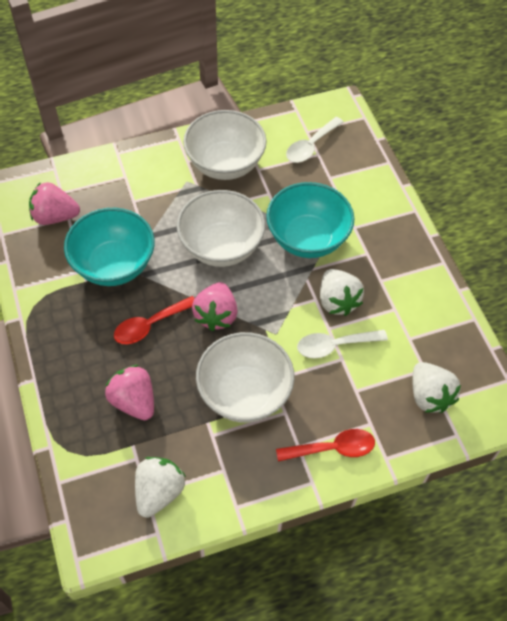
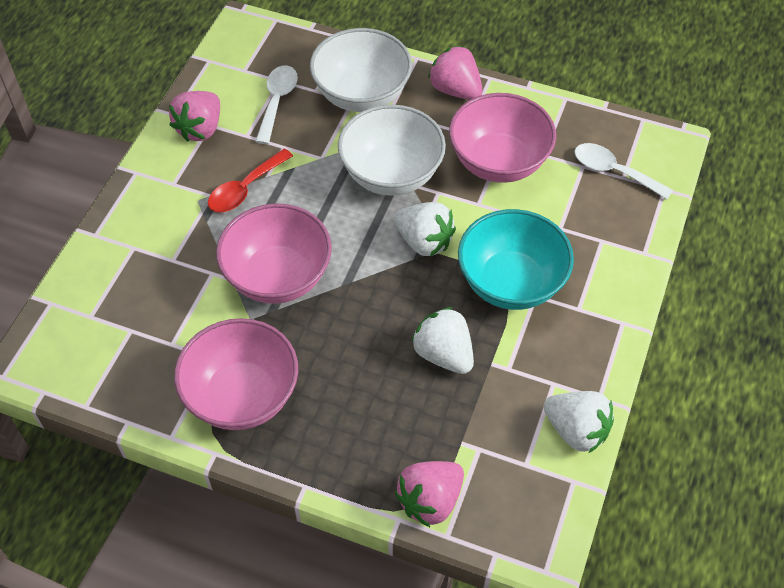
pink bowl: 0 -> 3
red spoon: 2 -> 1
turquoise bowl: 2 -> 1
white bowl: 3 -> 2

